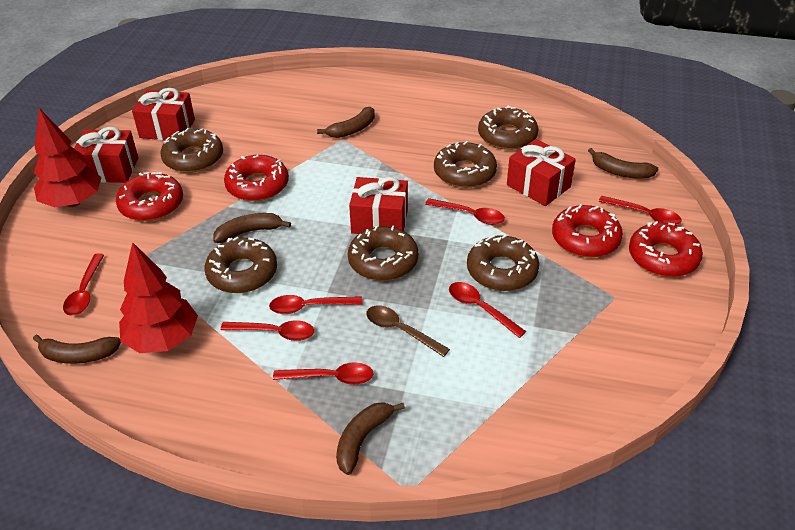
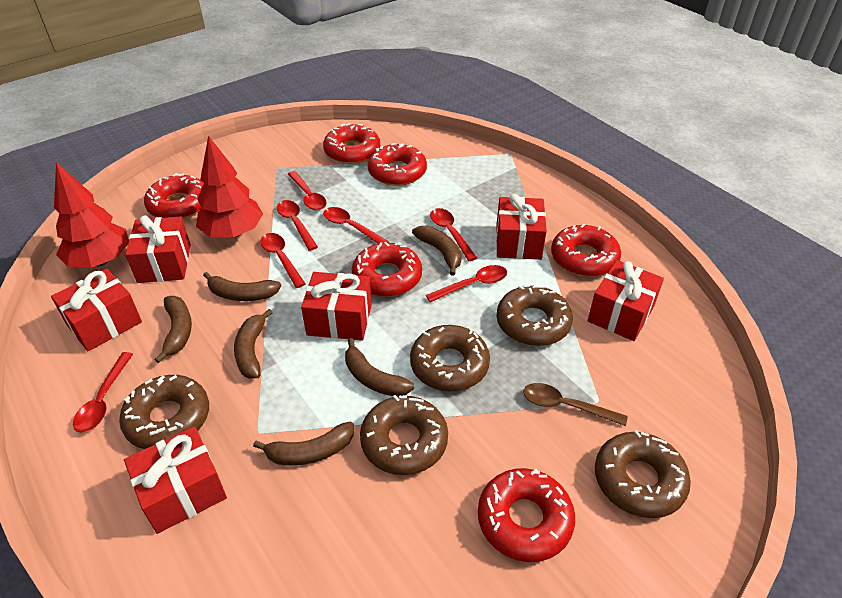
brown banana: 5 -> 6
brown donut: 6 -> 5
red donut: 4 -> 6
red gift: 4 -> 6

